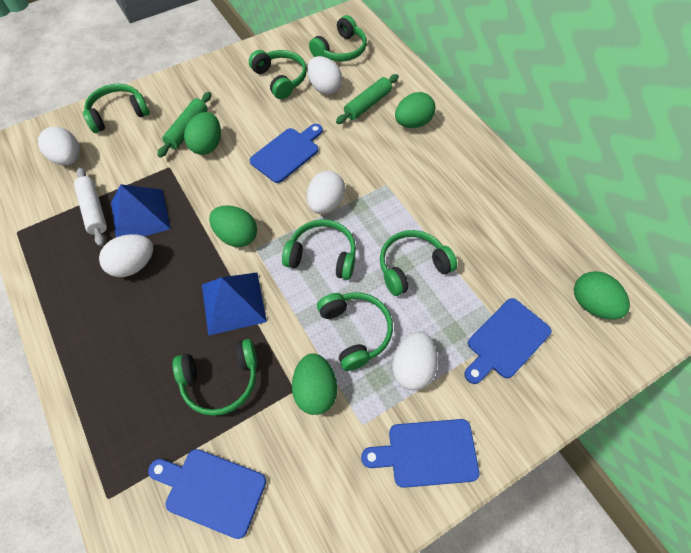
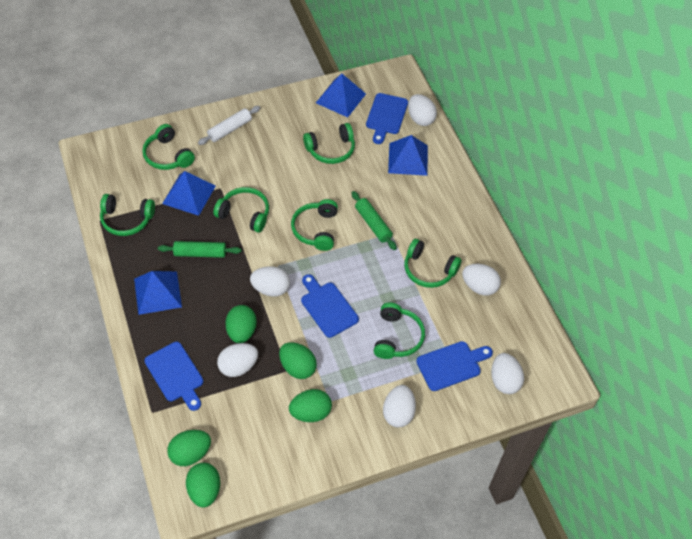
blue pyramid: 2 -> 4
white egg: 5 -> 6

